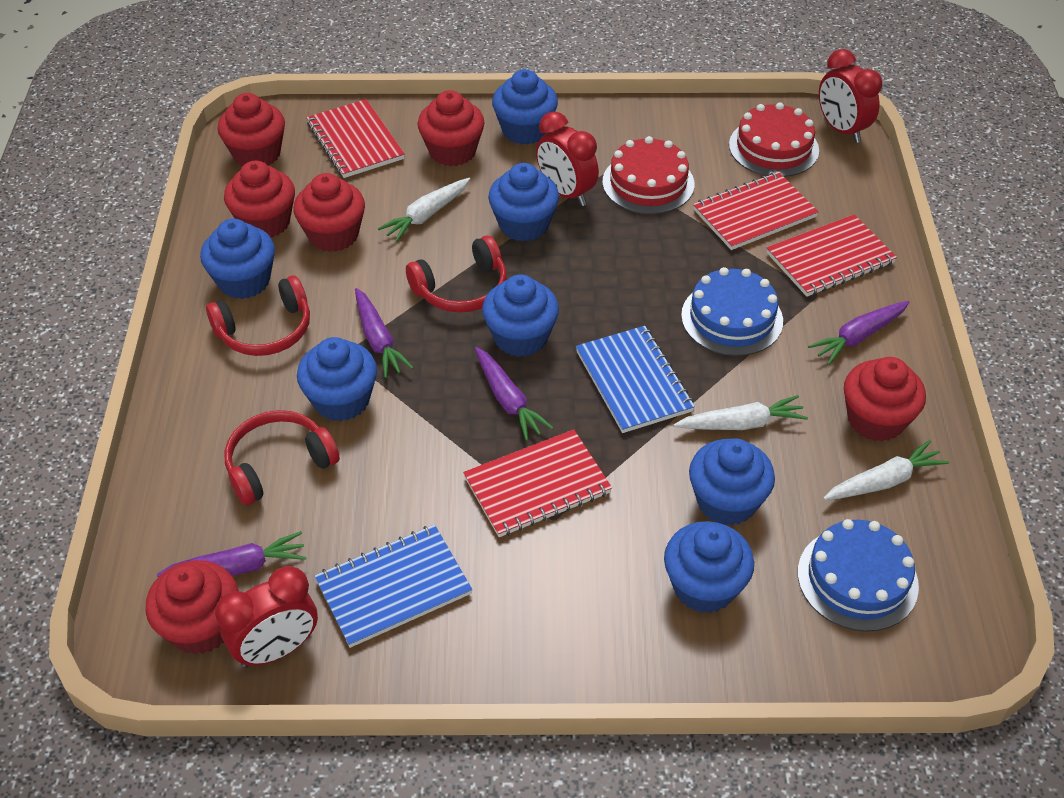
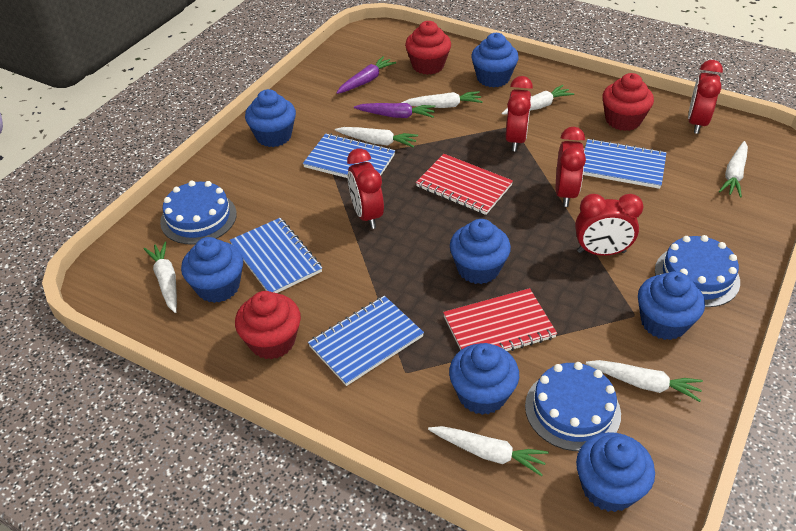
blue cake: 2 -> 3
blue notebook: 2 -> 4
purple carrot: 4 -> 2
red cake: 2 -> 0
red clock: 3 -> 5
red cupcake: 6 -> 3
red headphones: 3 -> 0
red notebook: 4 -> 2
white carrot: 3 -> 7

